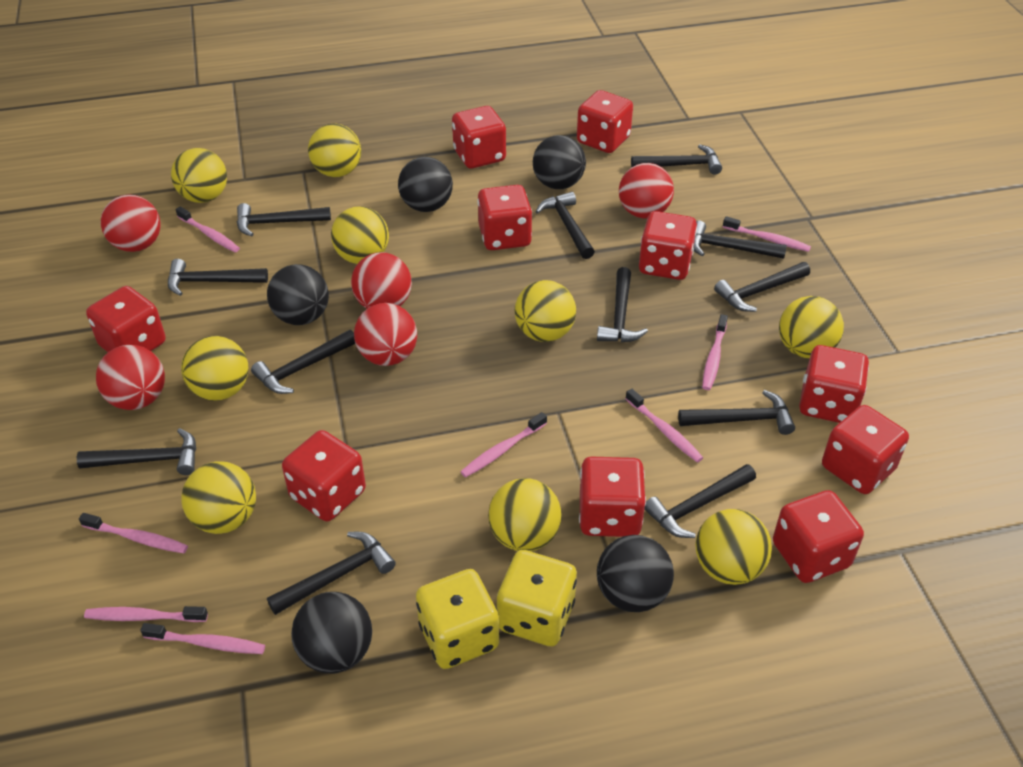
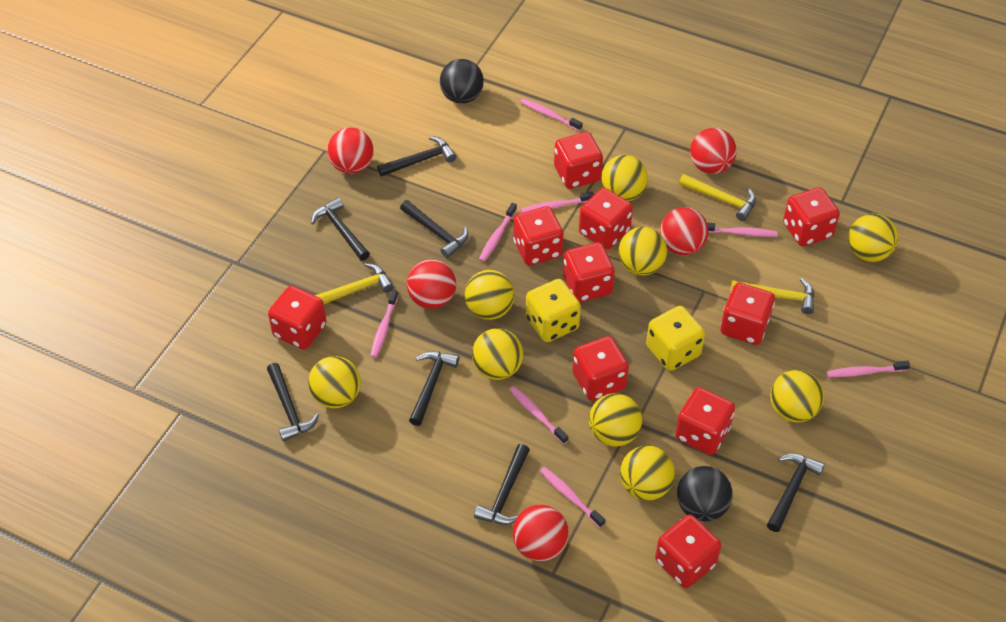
black ball: 5 -> 2
black hammer: 12 -> 7
yellow hammer: 0 -> 3

